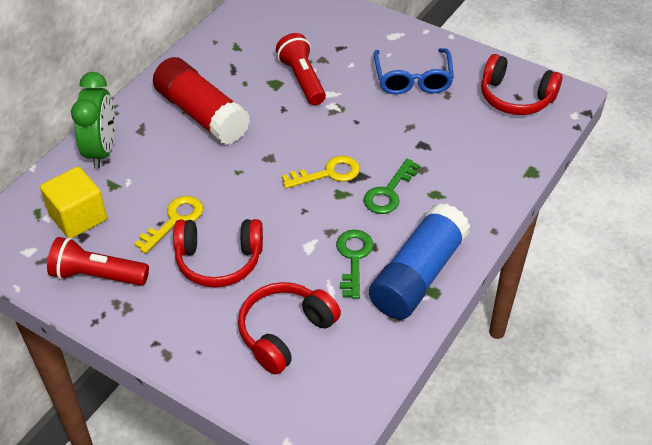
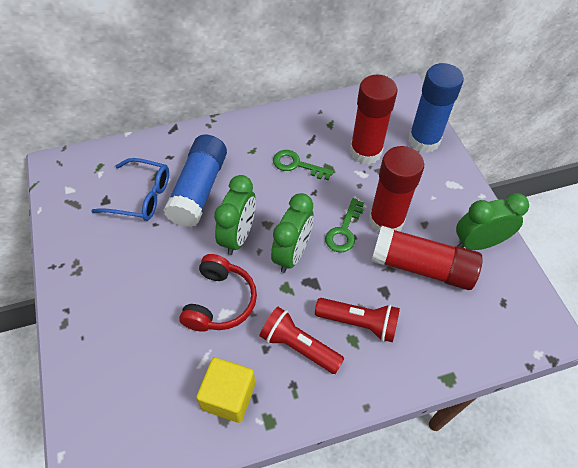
blue glue stick: 1 -> 2
green clock: 1 -> 3
red glue stick: 1 -> 3
red headphones: 3 -> 1
yellow key: 2 -> 0

